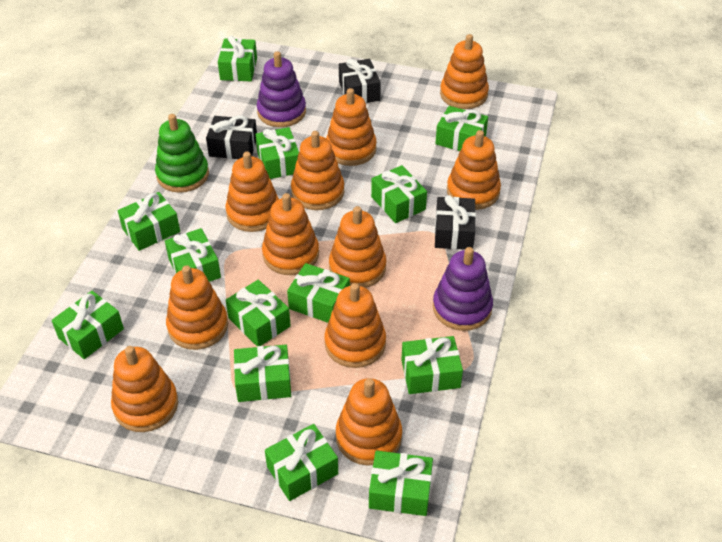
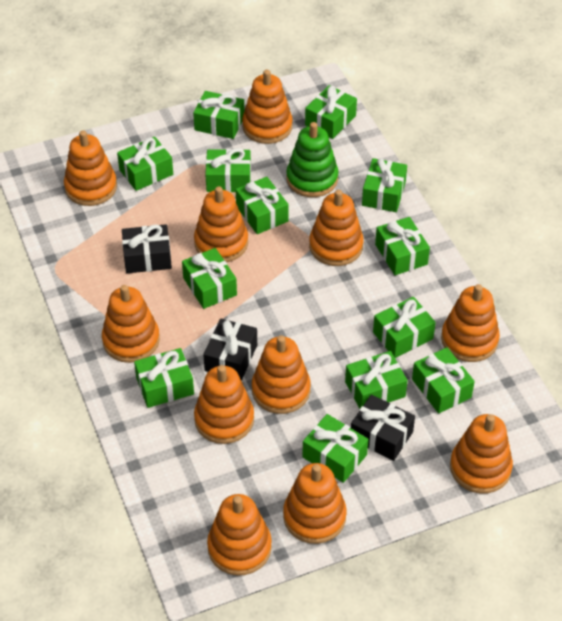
purple stacking toy: 2 -> 0

